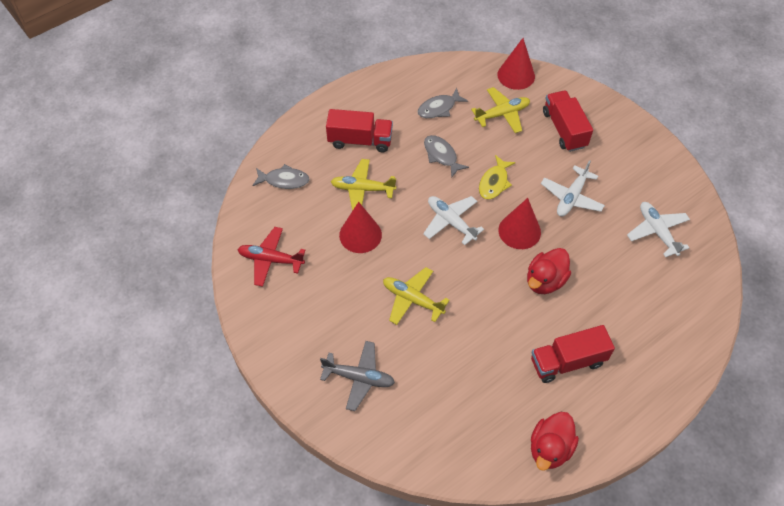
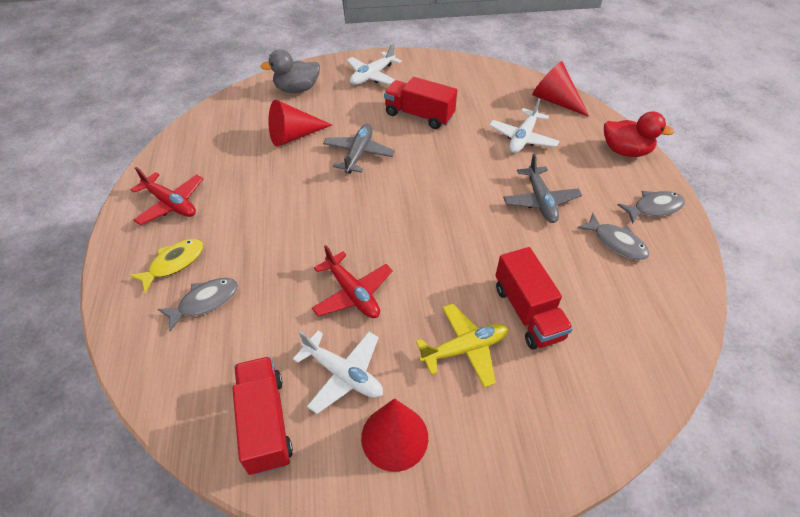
grey duck: 0 -> 1
grey plane: 1 -> 2
red duck: 2 -> 1
red plane: 1 -> 2
yellow plane: 3 -> 1

